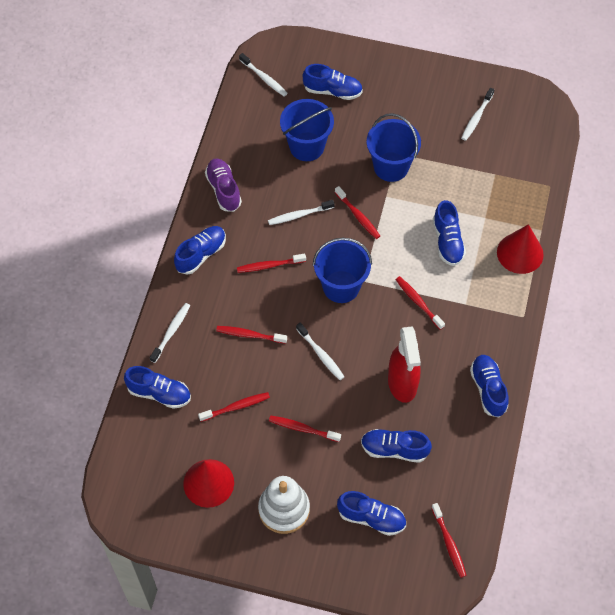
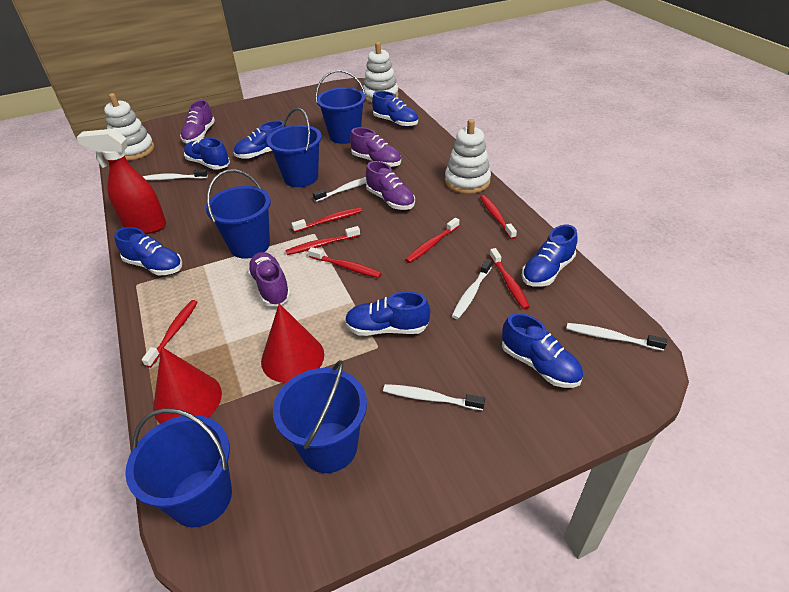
blue bucket: 3 -> 5
purple shoe: 1 -> 4
white stacking toy: 1 -> 3

